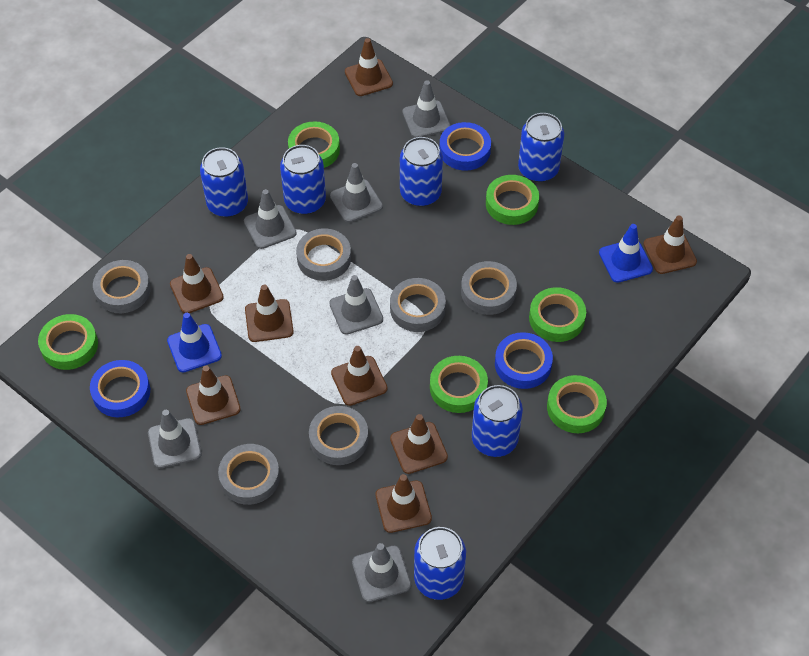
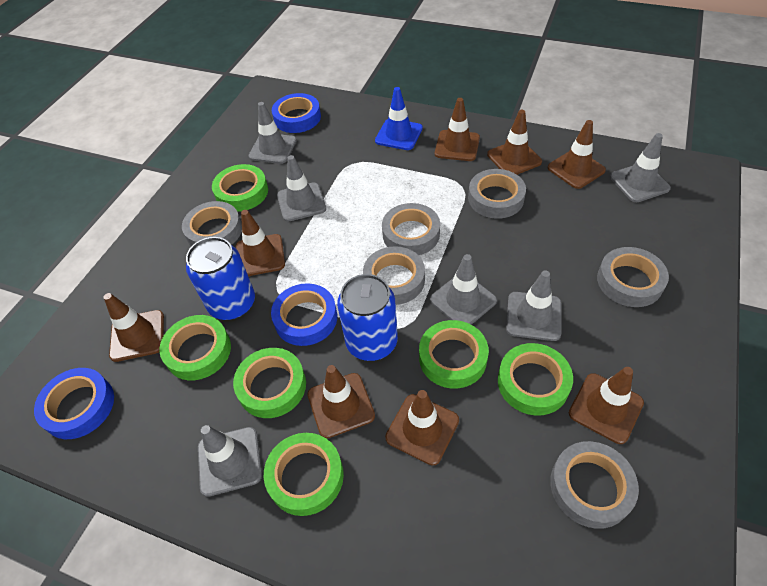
blue can: 6 -> 2
blue traffic cone: 2 -> 1

